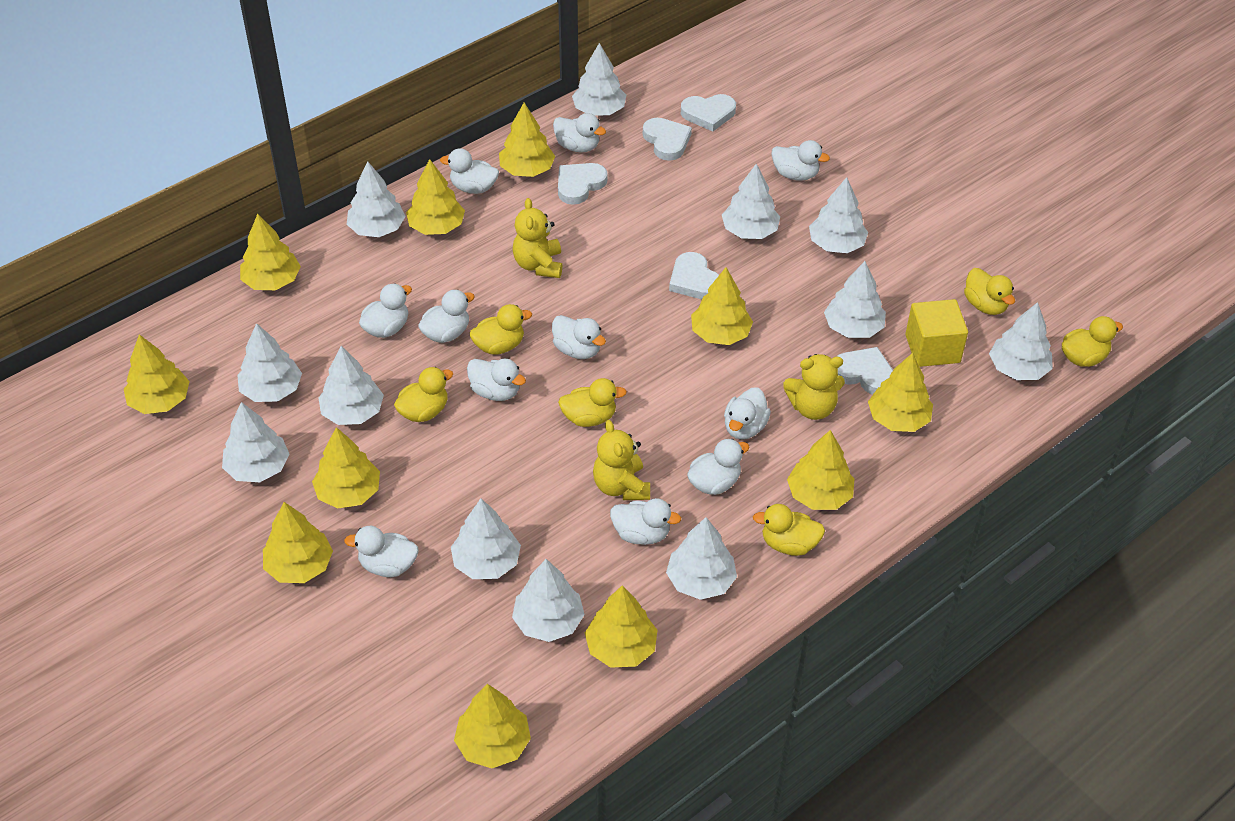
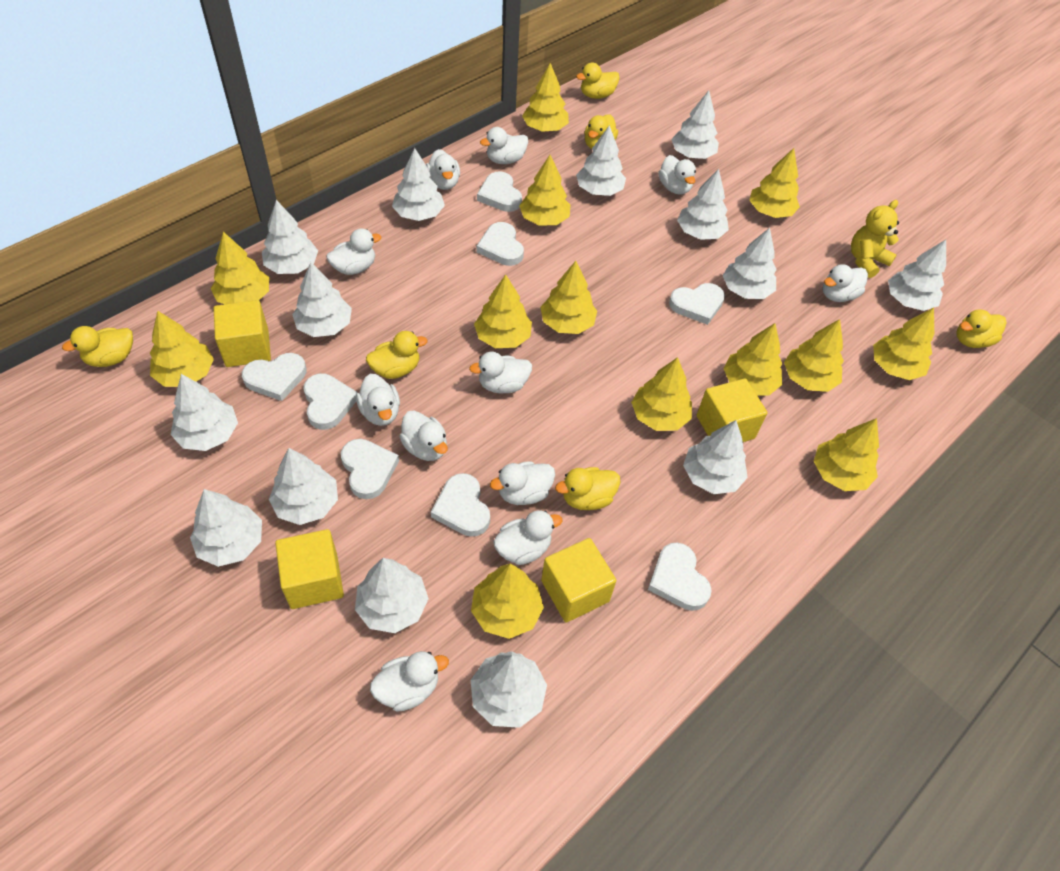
white heart: 5 -> 8
white tree: 12 -> 14
yellow cube: 1 -> 4
yellow teddy bear: 3 -> 1
yellow tree: 11 -> 13

